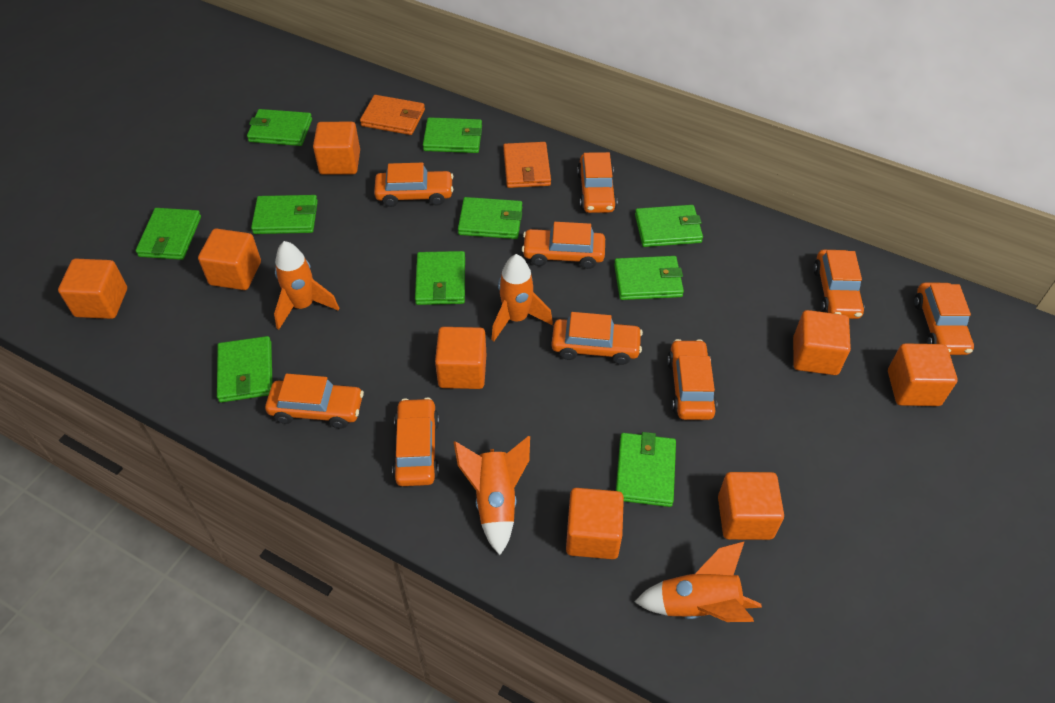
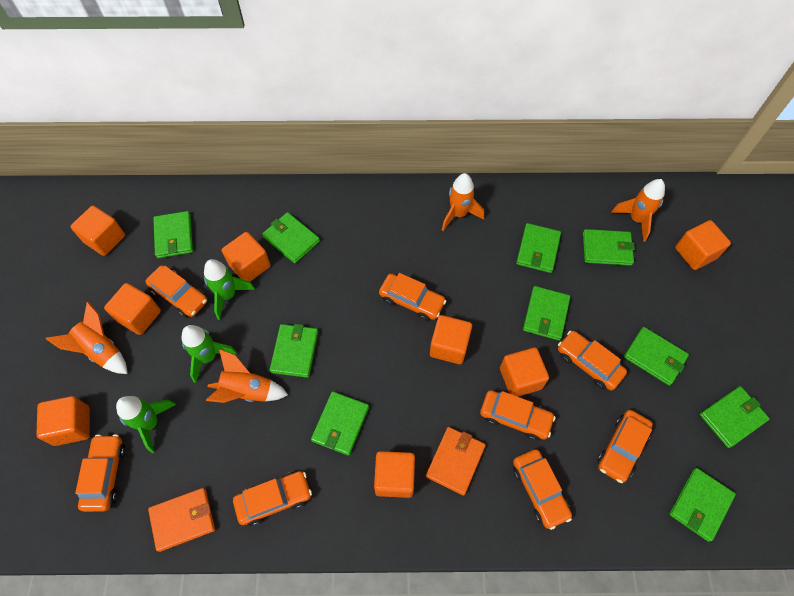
green rocket: 0 -> 3
orange car: 9 -> 8

